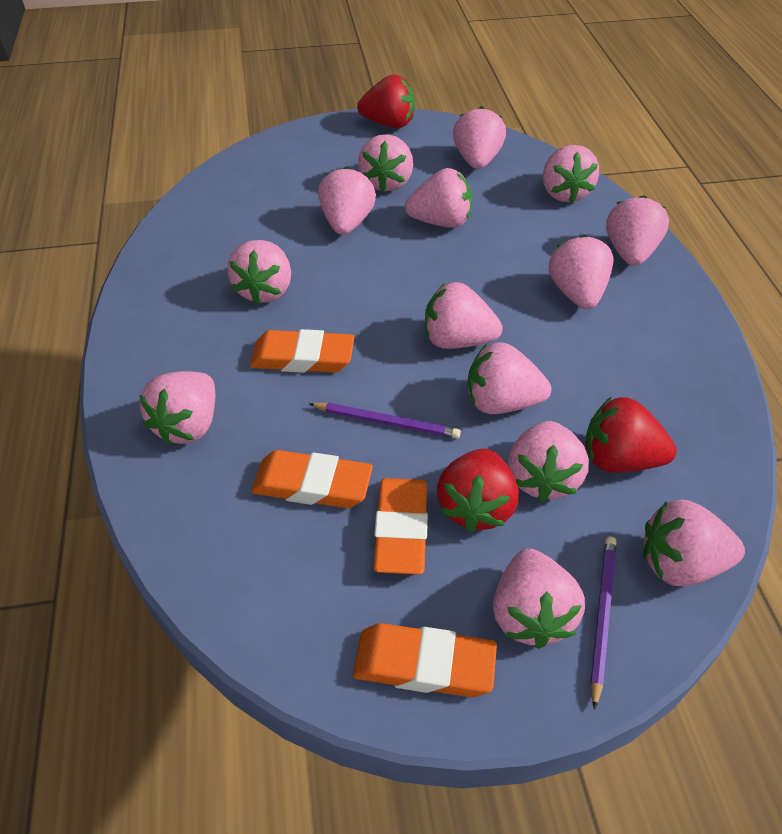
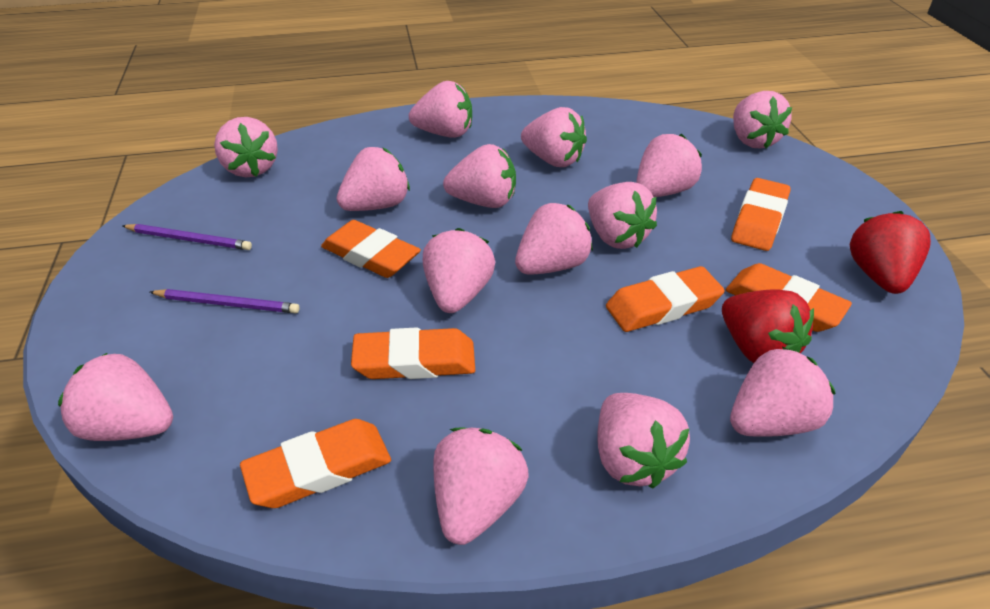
orange eraser: 4 -> 6
red strawberry: 3 -> 2

